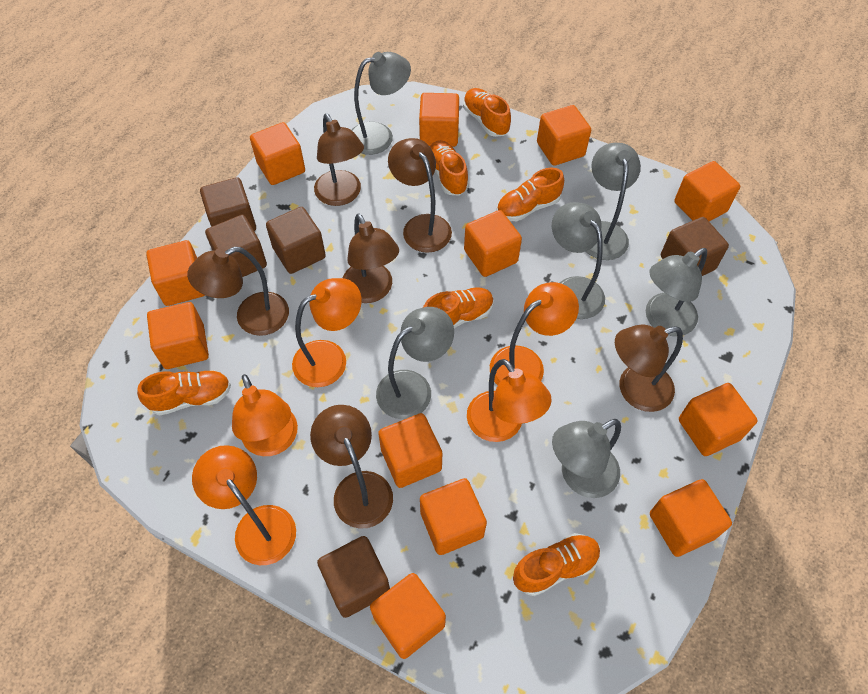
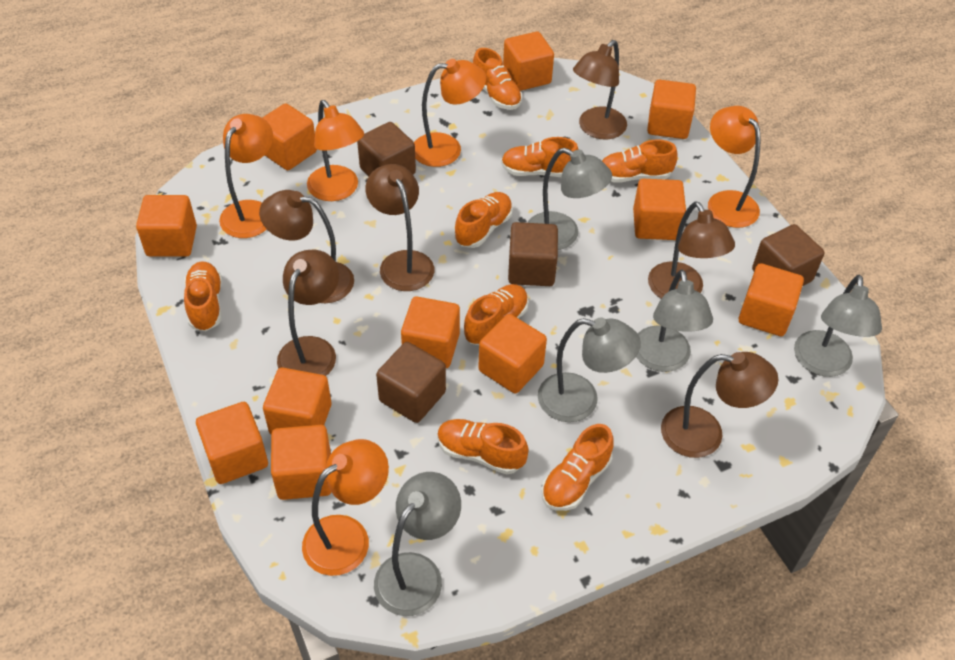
brown cube: 5 -> 4
grey lamp: 6 -> 5
orange cube: 12 -> 11
orange shoe: 6 -> 8

